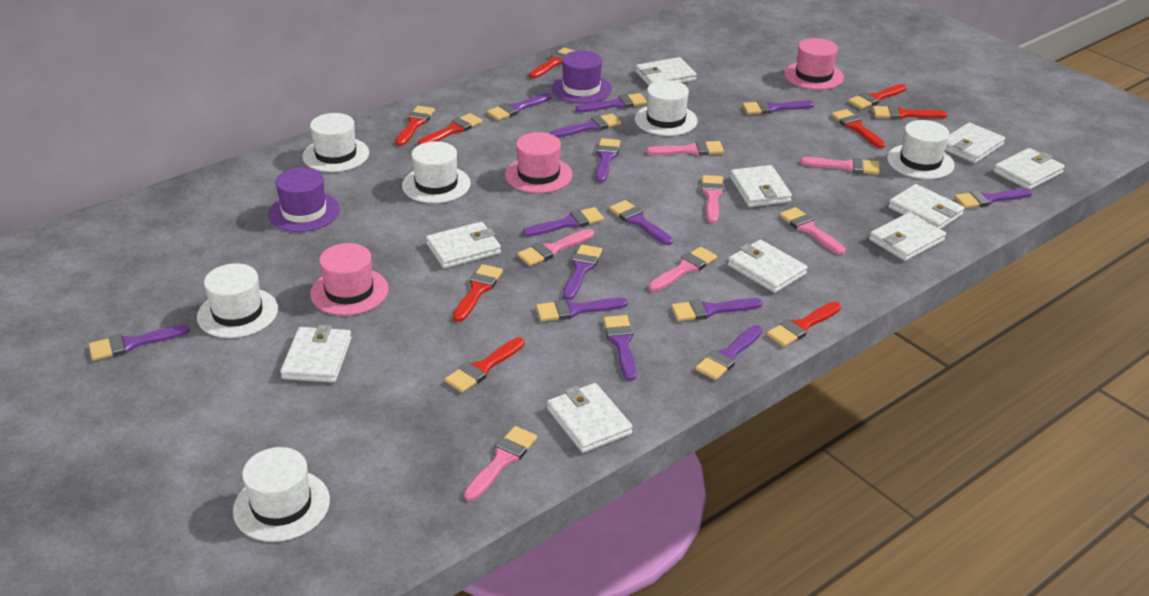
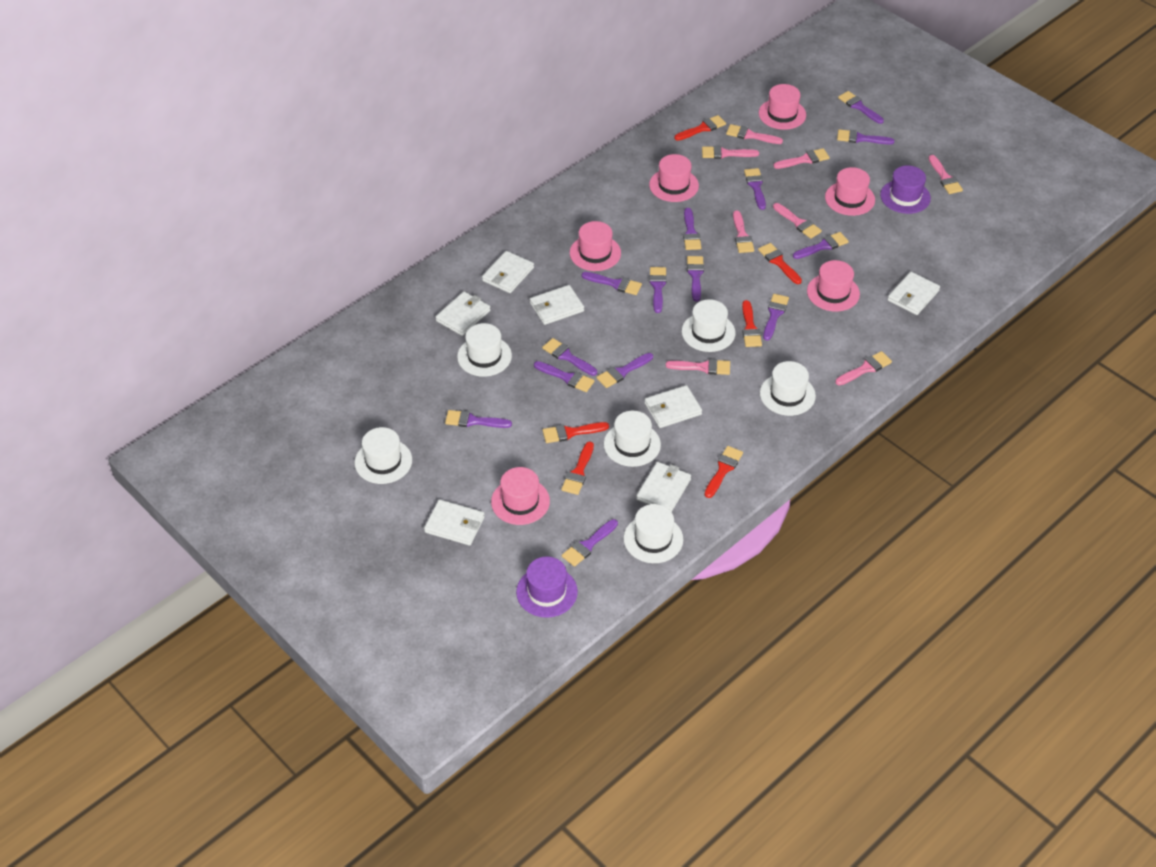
pink brush: 7 -> 8
pink hat: 3 -> 6
red brush: 9 -> 6
white wallet: 10 -> 7

